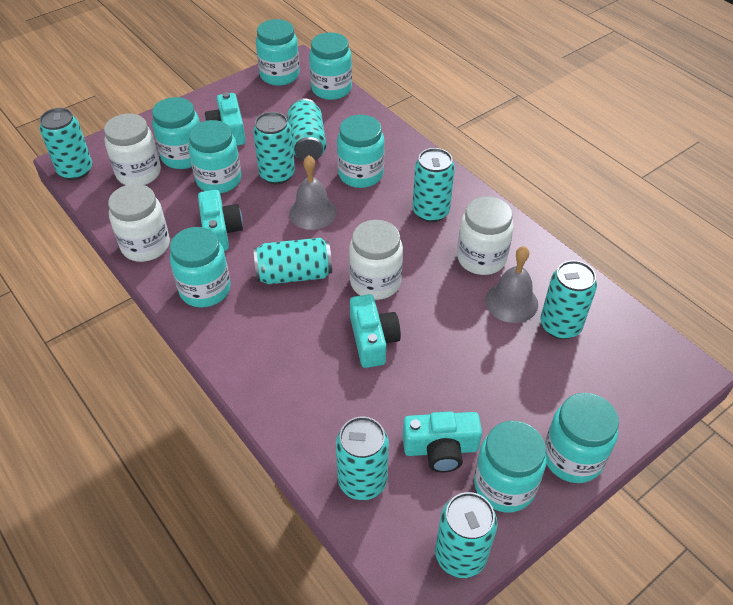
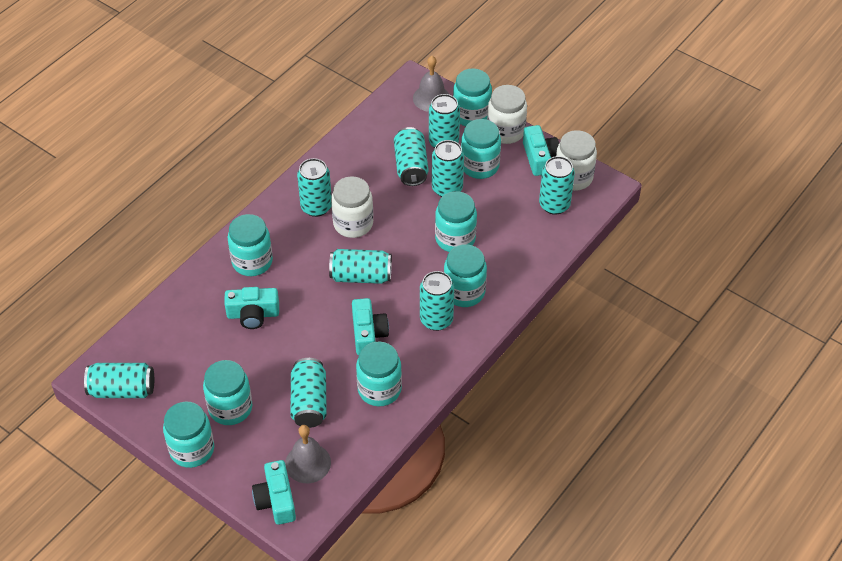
turquoise can: 8 -> 9
white jar: 4 -> 3

